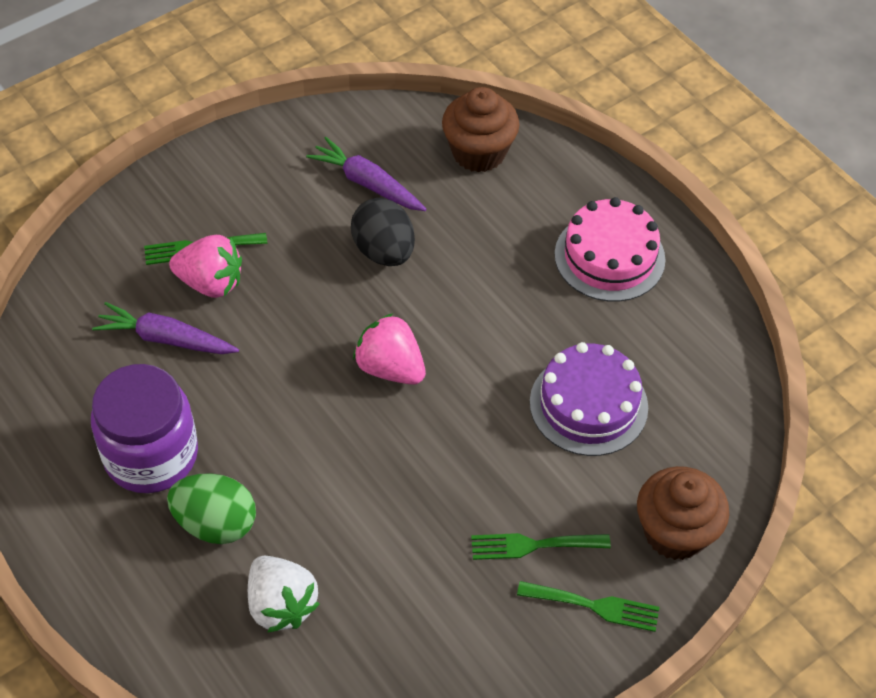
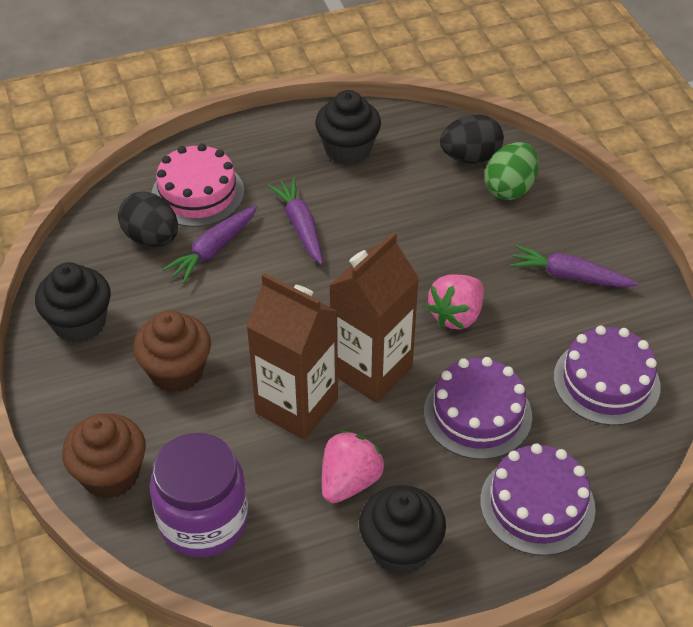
black cupcake: 0 -> 3
black egg: 1 -> 2
brown carton: 0 -> 2
green fork: 3 -> 0
purple cake: 1 -> 3
purple carrot: 2 -> 3
white strawberry: 1 -> 0

